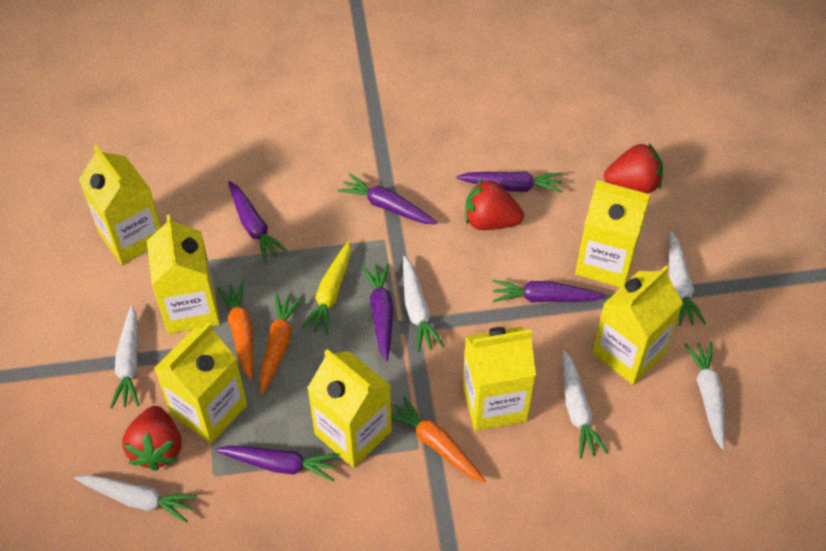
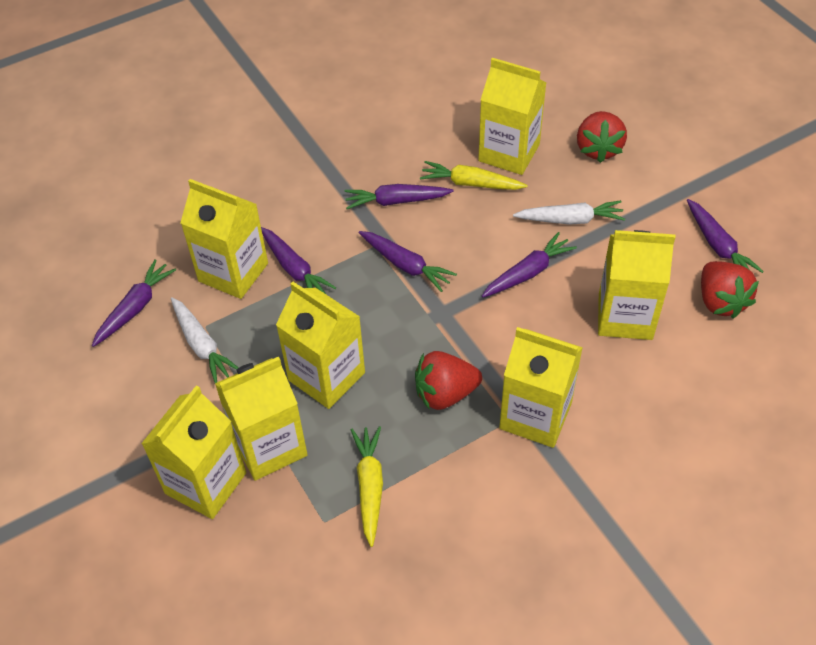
orange carrot: 3 -> 0
white carrot: 6 -> 2
yellow carrot: 1 -> 2

